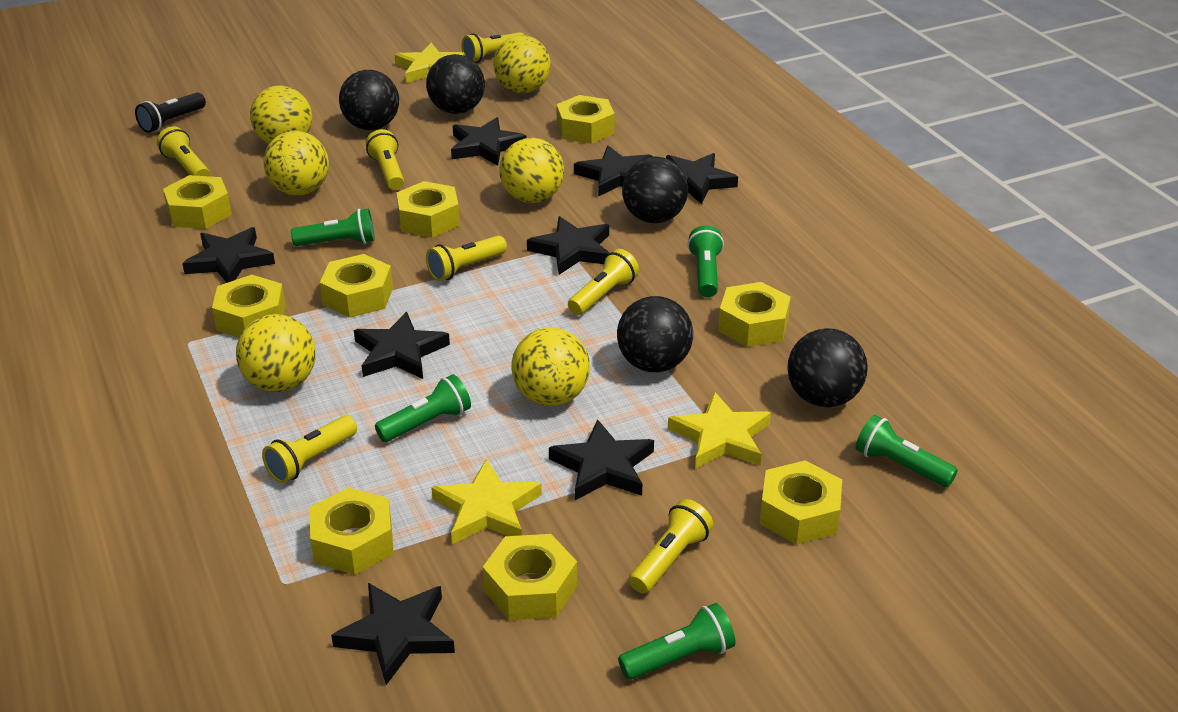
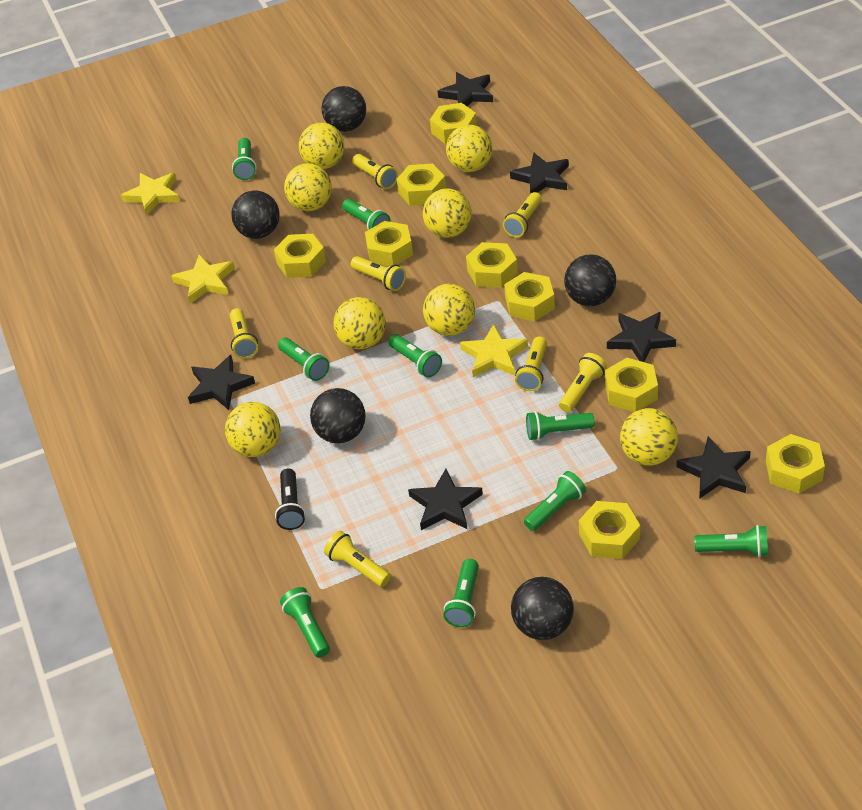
black star: 8 -> 6
green flashlight: 5 -> 9
yellow ball: 6 -> 8

